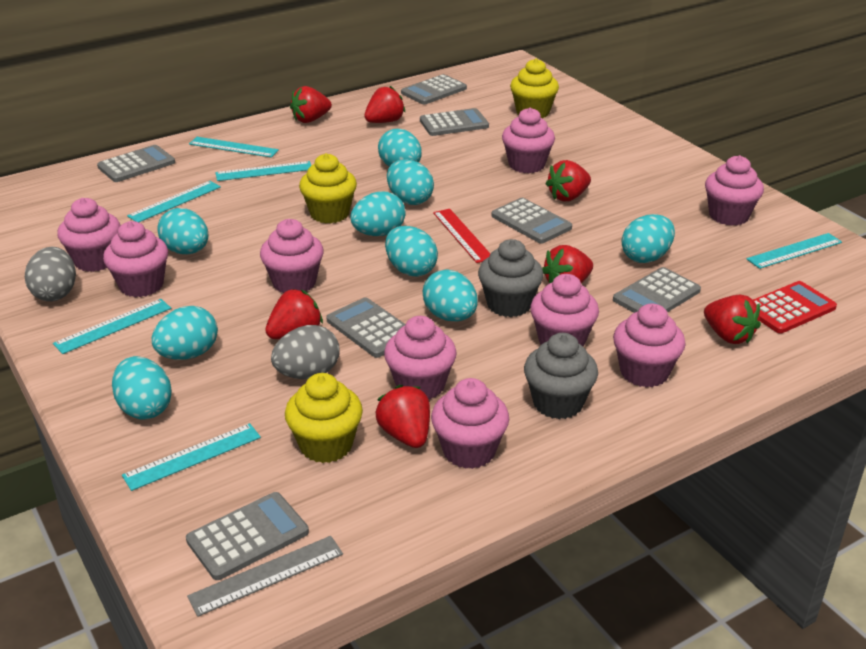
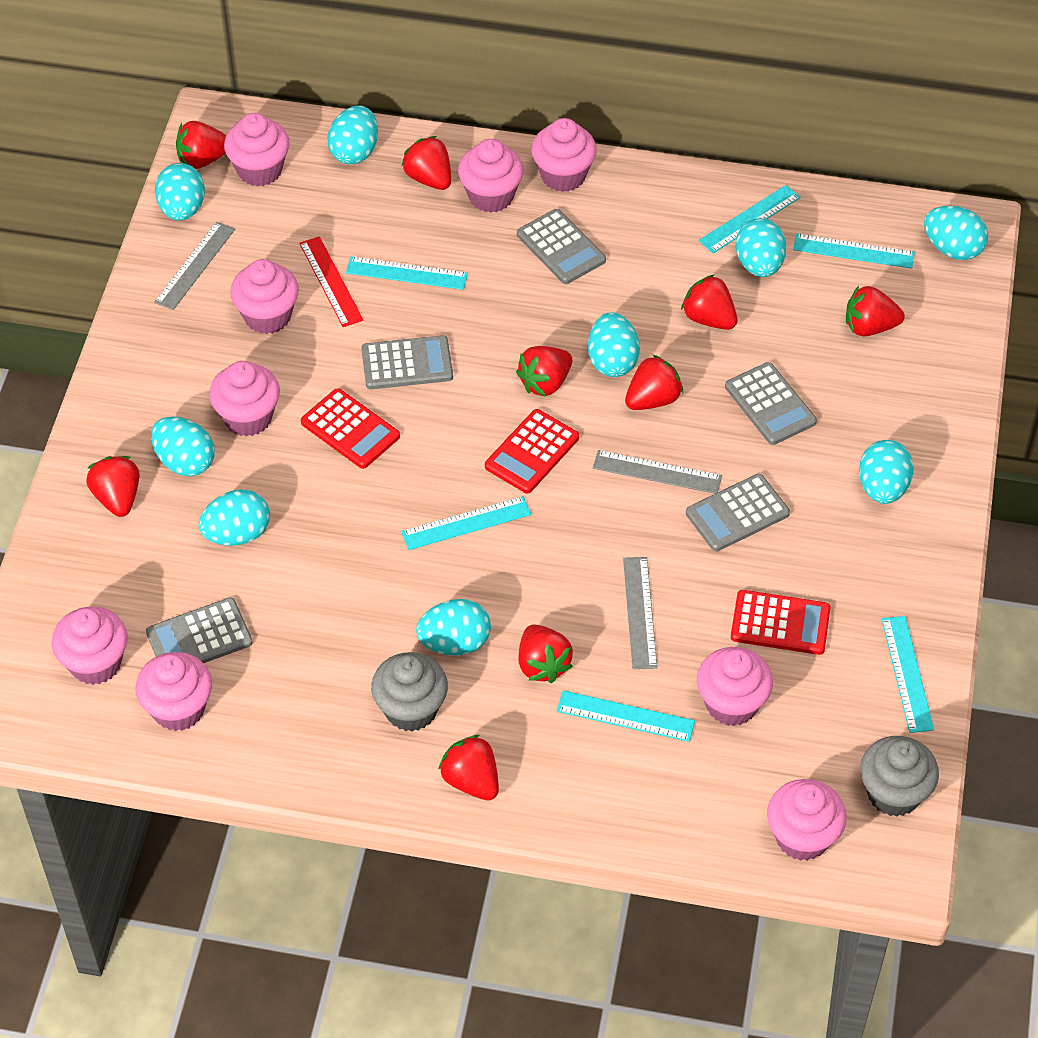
grey calculator: 7 -> 5
grey egg: 2 -> 0
grey ruler: 1 -> 3
red calculator: 1 -> 3
red strawberry: 7 -> 9
yellow cupcake: 3 -> 0

